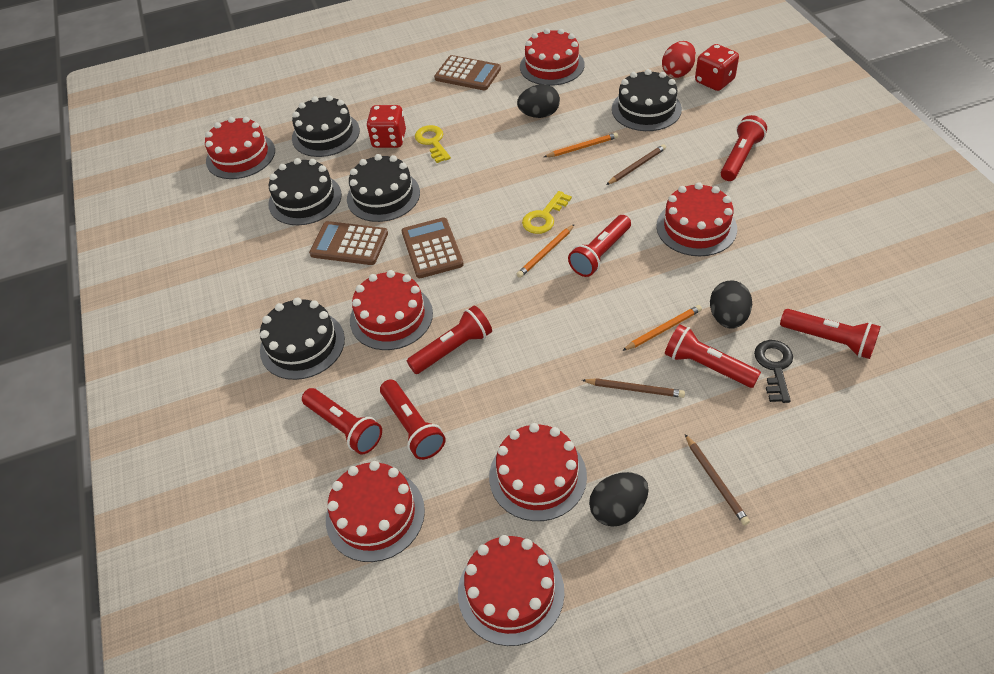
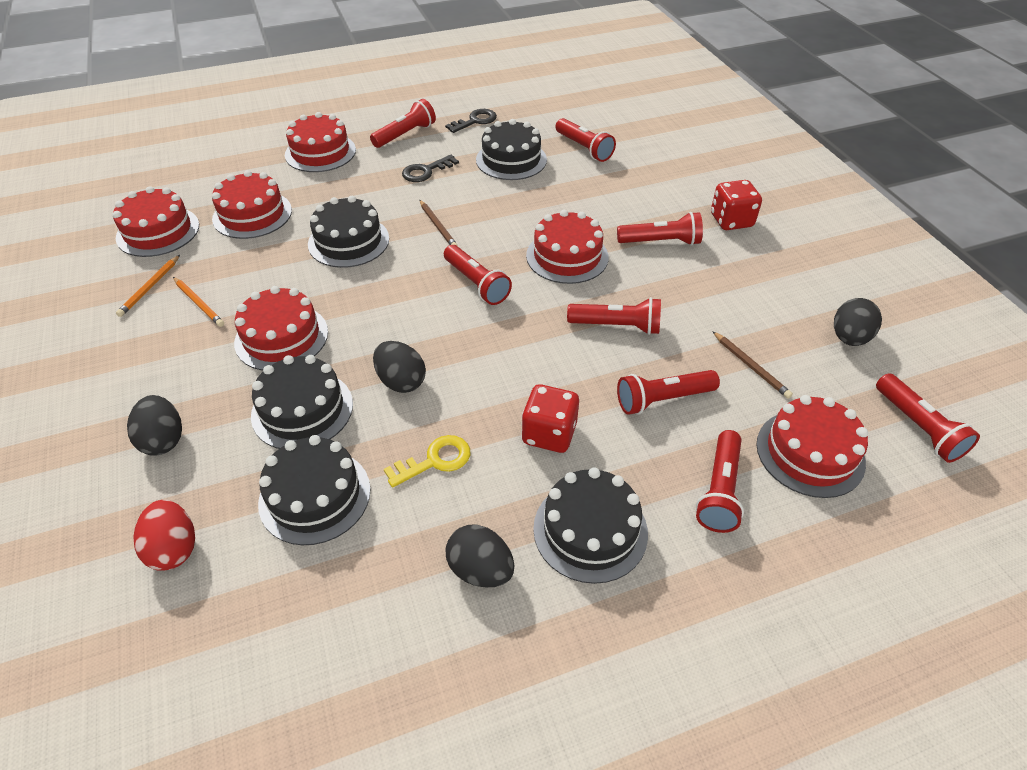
black egg: 3 -> 4
black key: 1 -> 2
brown calculator: 3 -> 0
brown pencil: 3 -> 2
orange pencil: 3 -> 2
red cake: 7 -> 6
red flashlight: 7 -> 8
yellow key: 2 -> 1

